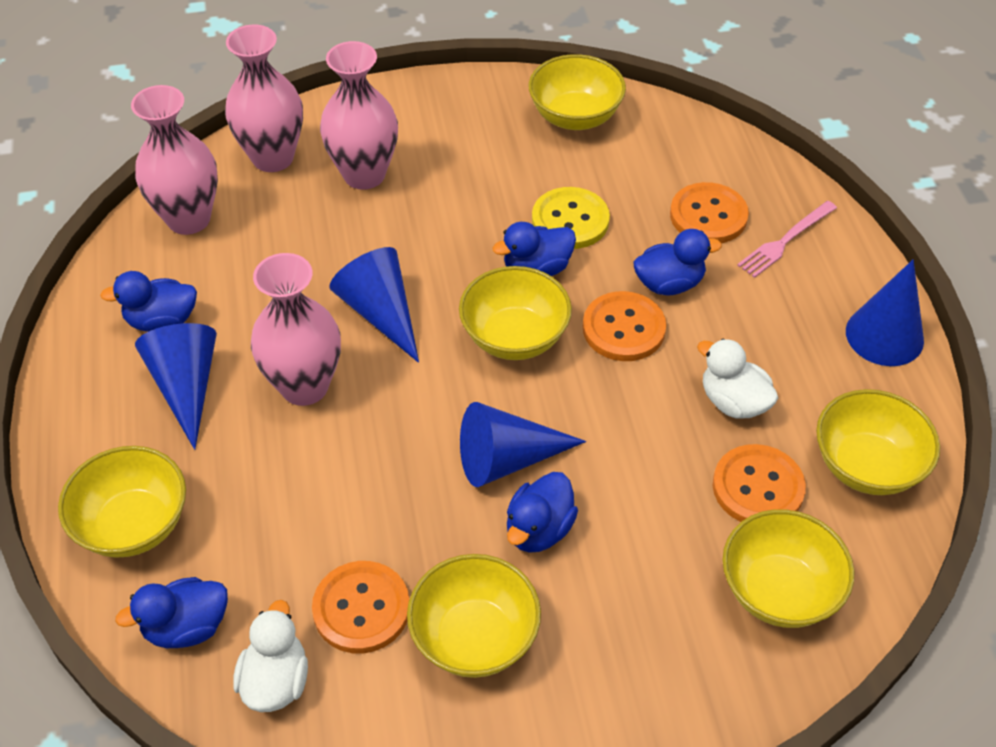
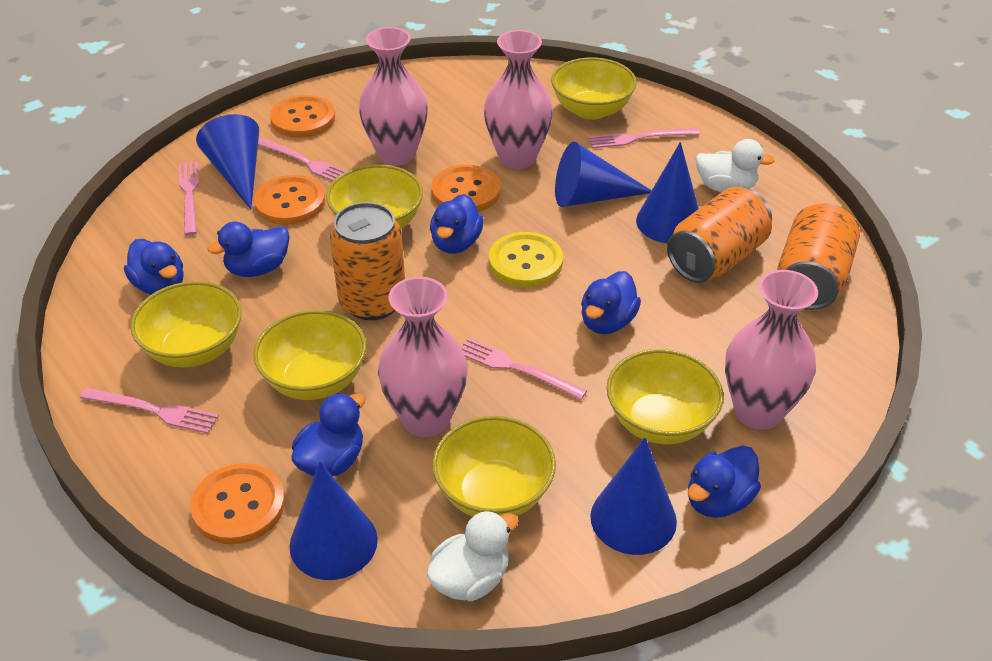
blue cone: 4 -> 5
blue duck: 5 -> 6
orange can: 0 -> 3
pink fork: 1 -> 5

